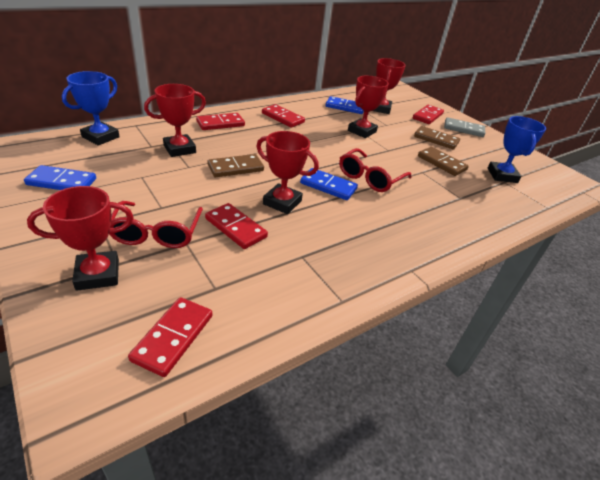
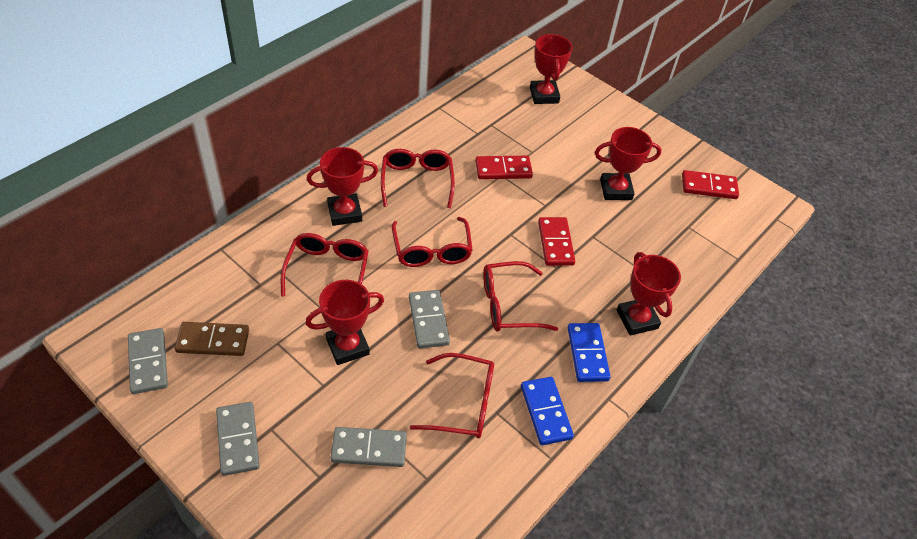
blue domino: 3 -> 2
blue trophy: 2 -> 0
brown domino: 3 -> 1
grey domino: 1 -> 4
red domino: 5 -> 3
red glasses: 2 -> 5

